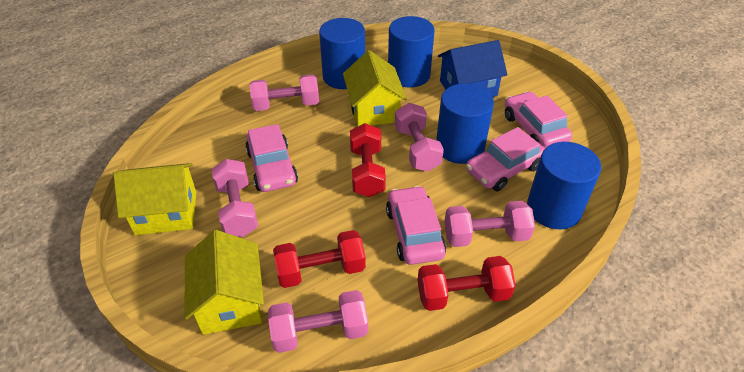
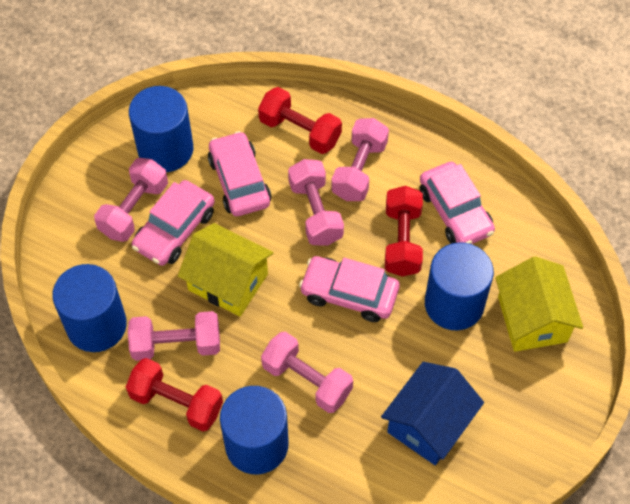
yellow house: 3 -> 2

